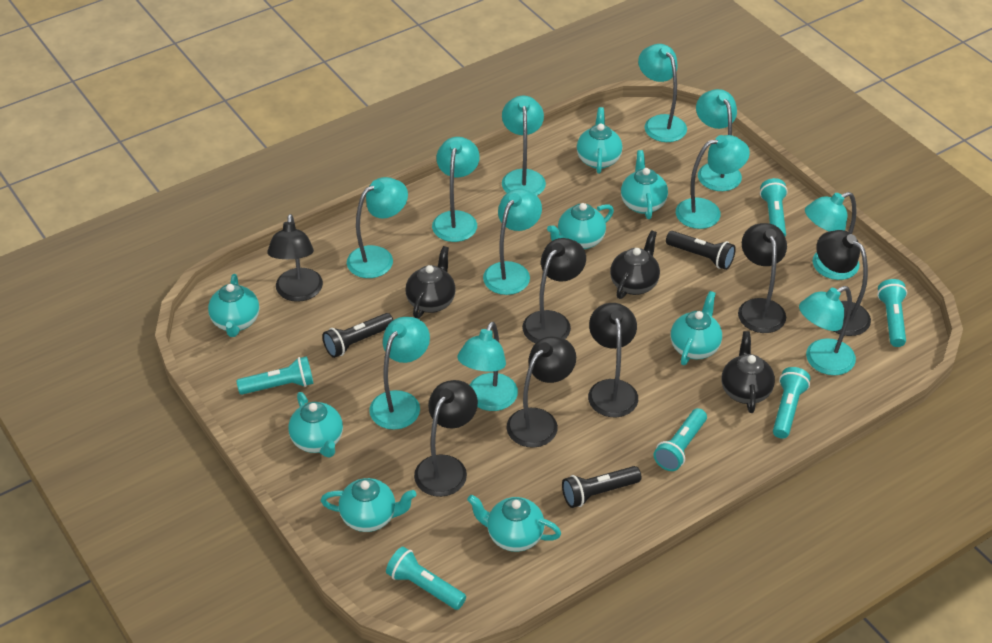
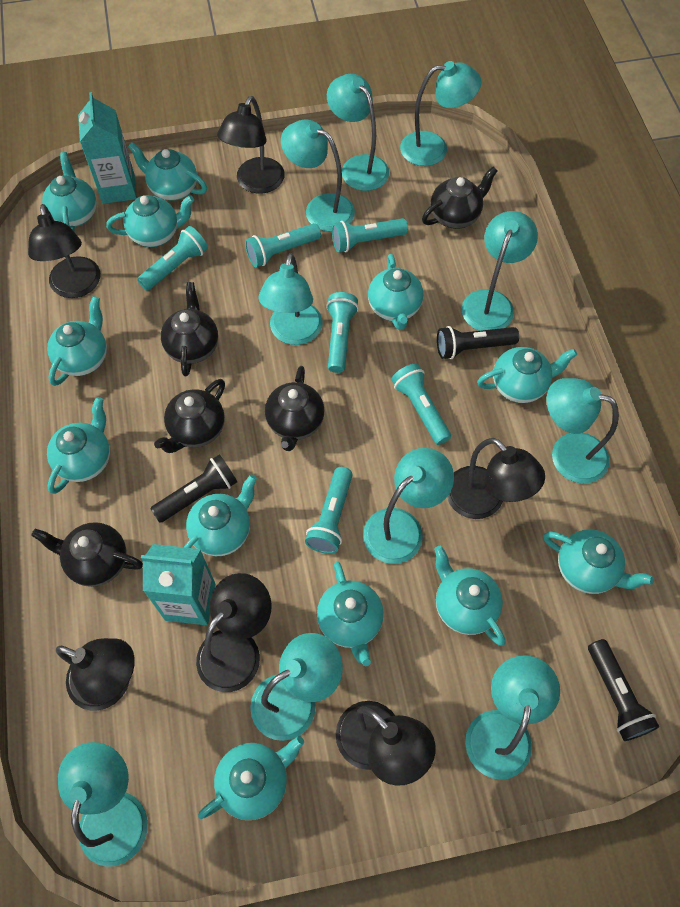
black lamp: 7 -> 6
black teapot: 3 -> 5
turquoise carton: 0 -> 2
turquoise lamp: 11 -> 10
turquoise teapot: 8 -> 12

